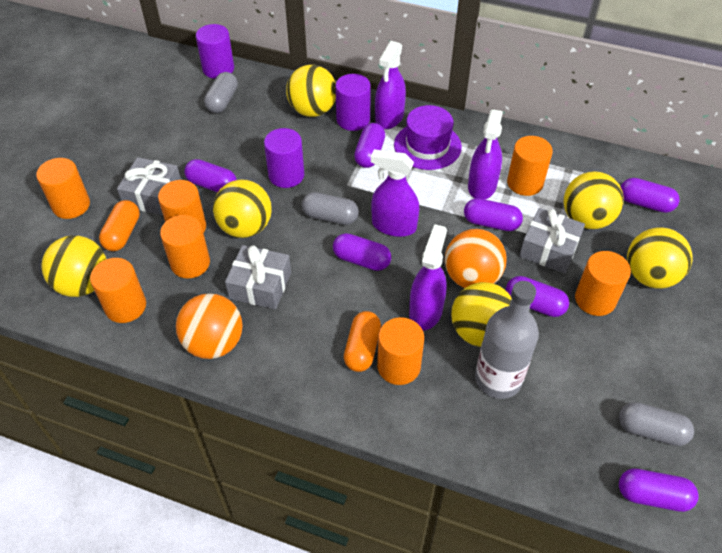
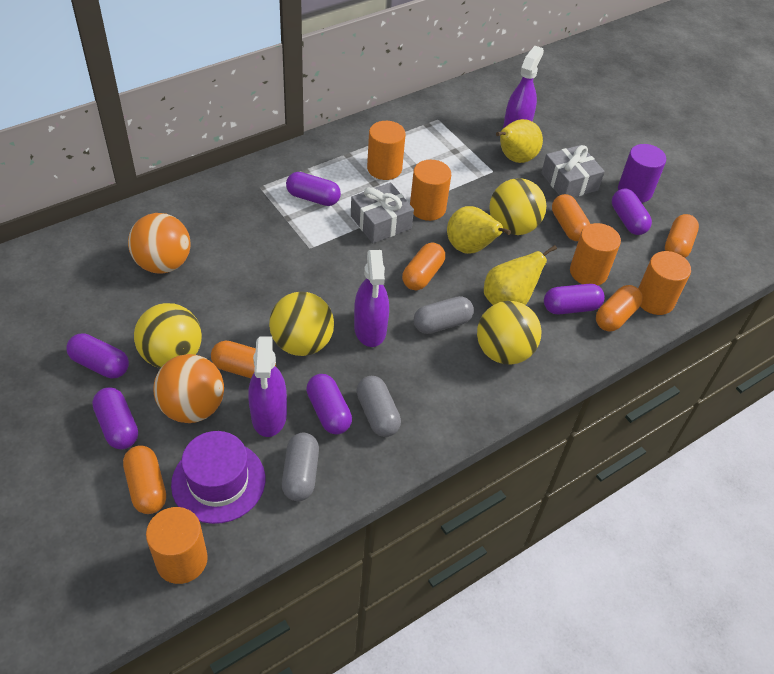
grey bottle: 1 -> 0
grey gift: 3 -> 2
orange capsule: 2 -> 6
orange cylinder: 7 -> 5
purple capsule: 7 -> 6
purple cylinder: 3 -> 1
purple spray bottle: 4 -> 3
yellow ball: 6 -> 4
yellow pear: 0 -> 3

